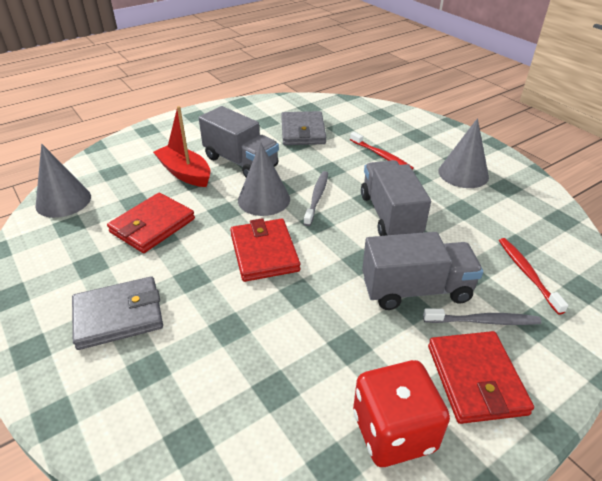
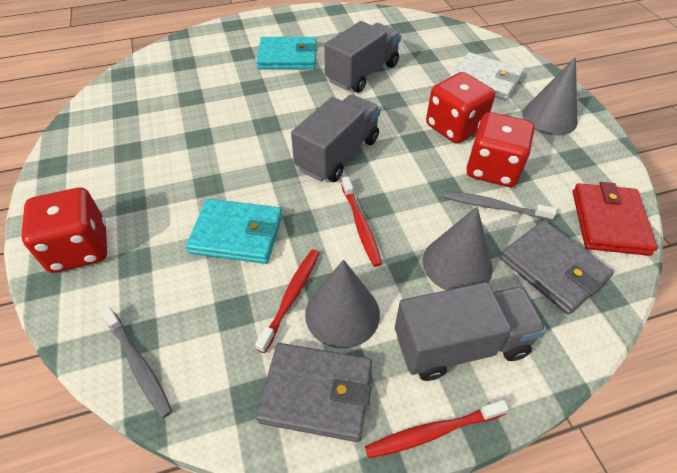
red boat: 1 -> 0
red dice: 1 -> 3
red toothbrush: 2 -> 3
red wallet: 3 -> 1
turquoise wallet: 0 -> 2
white wallet: 0 -> 1

